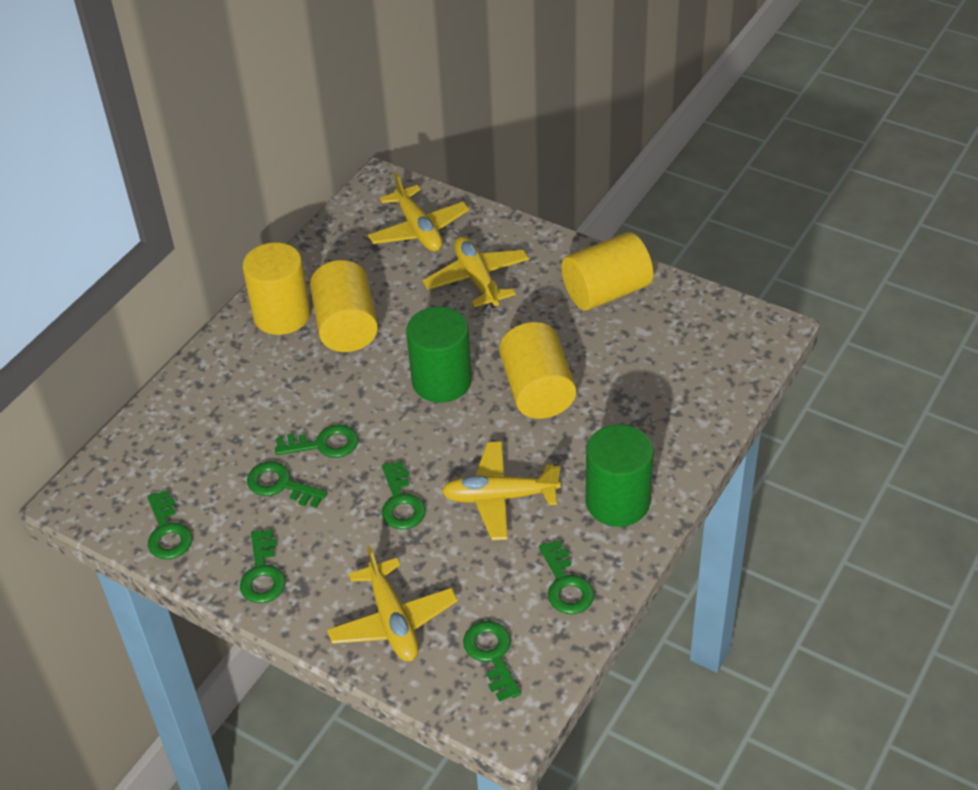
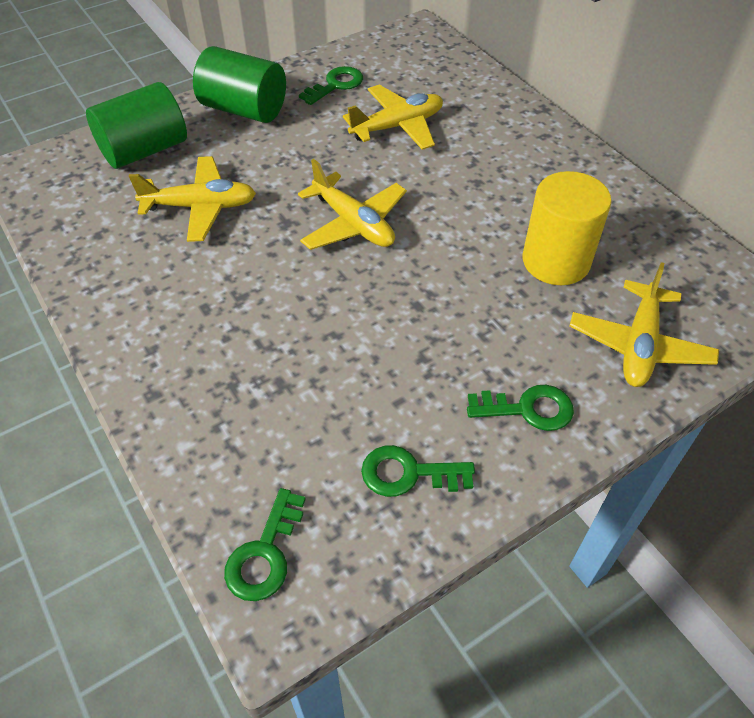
green key: 7 -> 4
yellow cylinder: 4 -> 1

